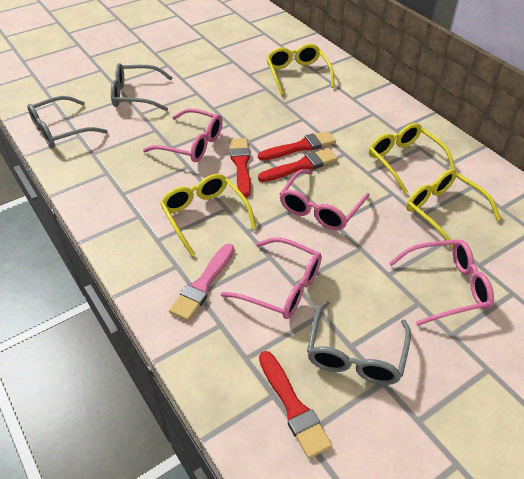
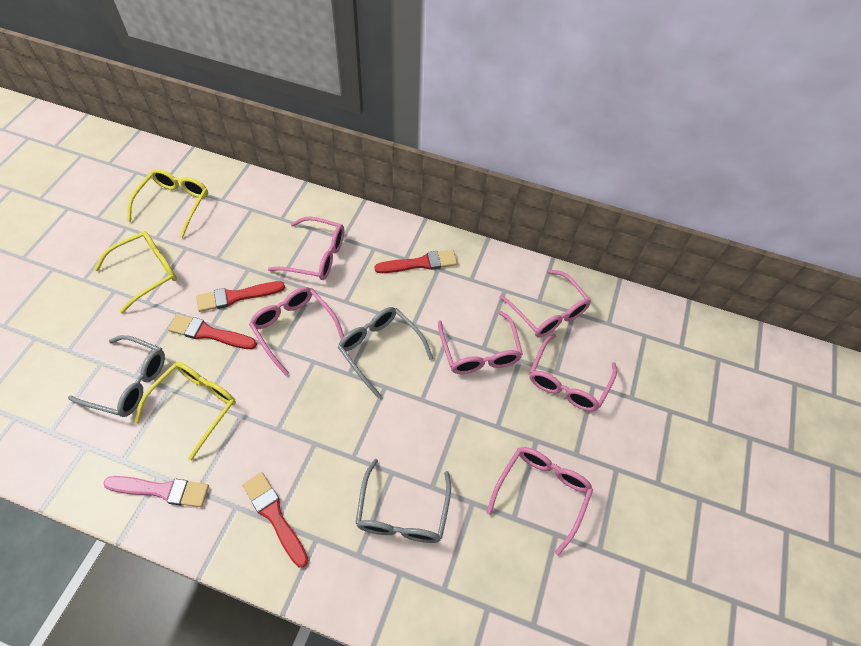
pink glasses: 4 -> 6
yellow glasses: 4 -> 3

